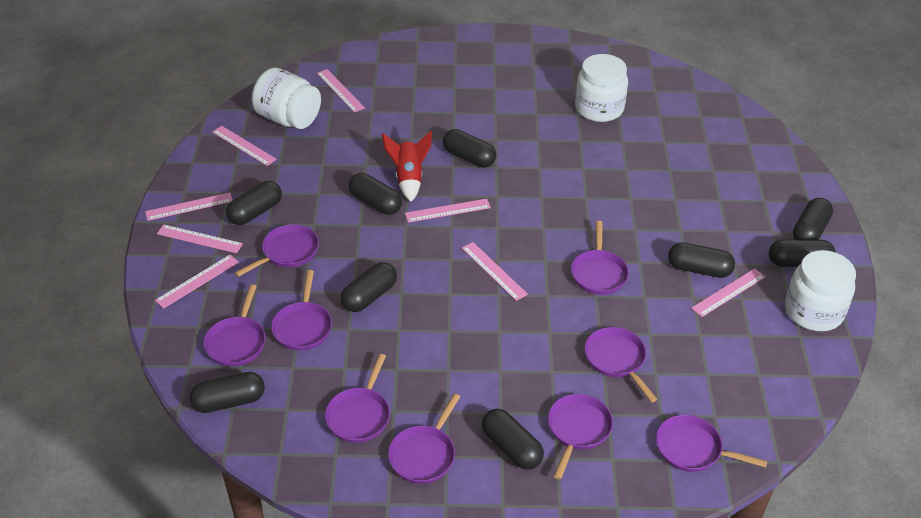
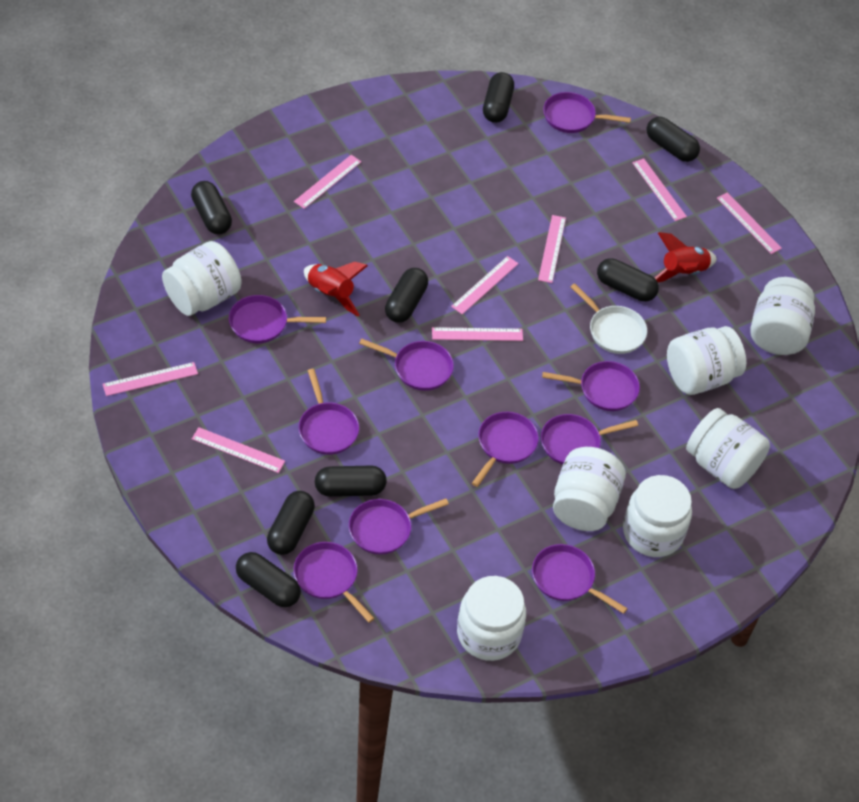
black capsule: 9 -> 8
purple pan: 9 -> 10
red rocket: 1 -> 2
white jar: 3 -> 7
white pan: 0 -> 1

